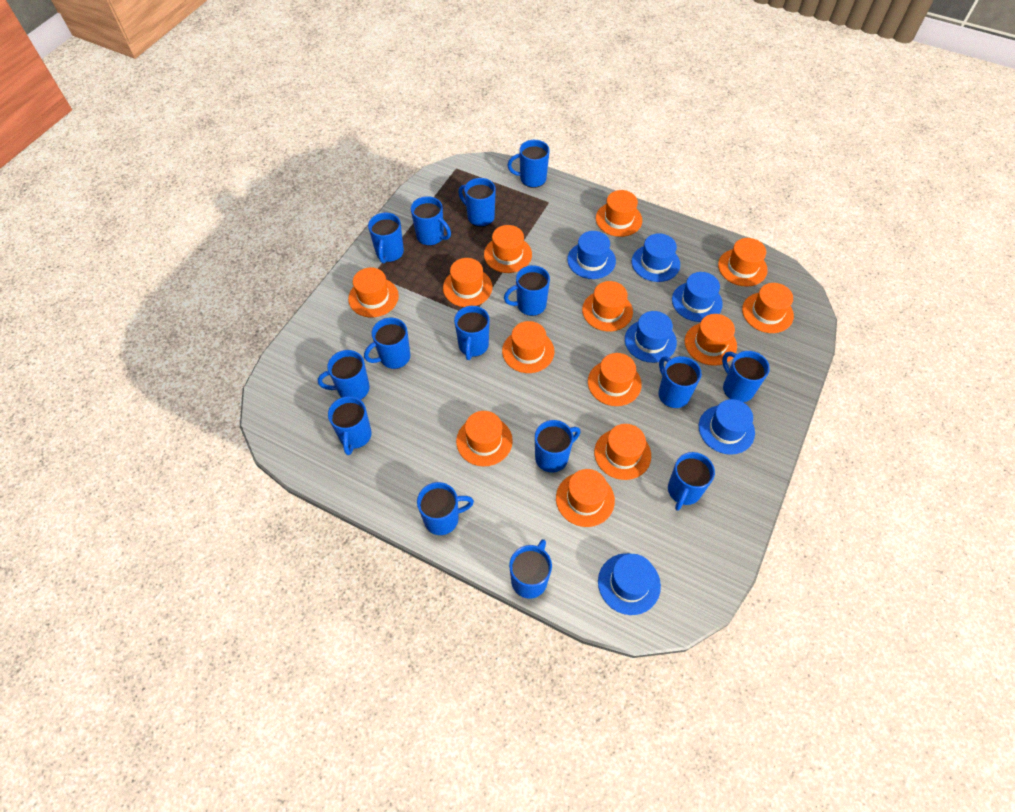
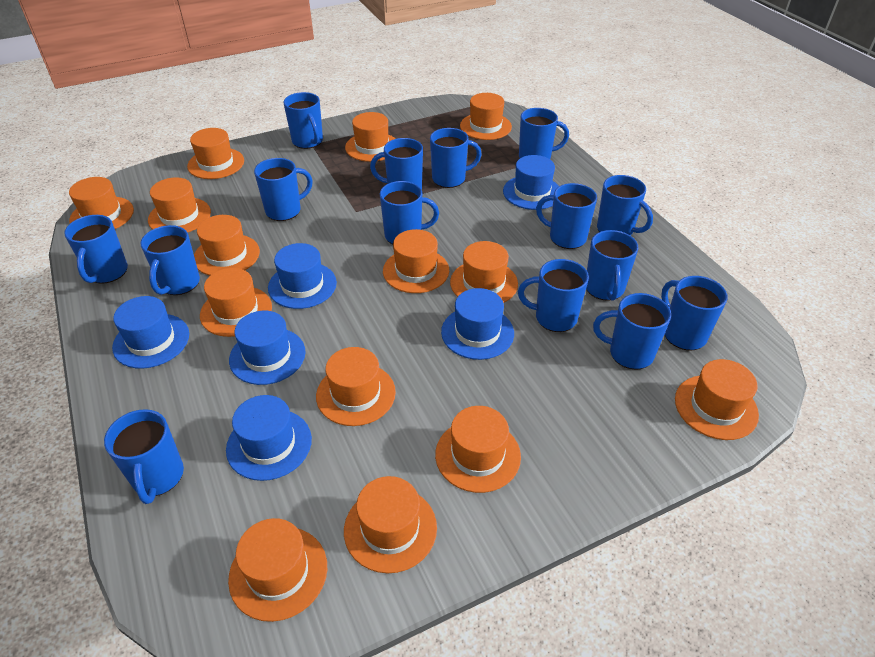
orange hat: 13 -> 14

